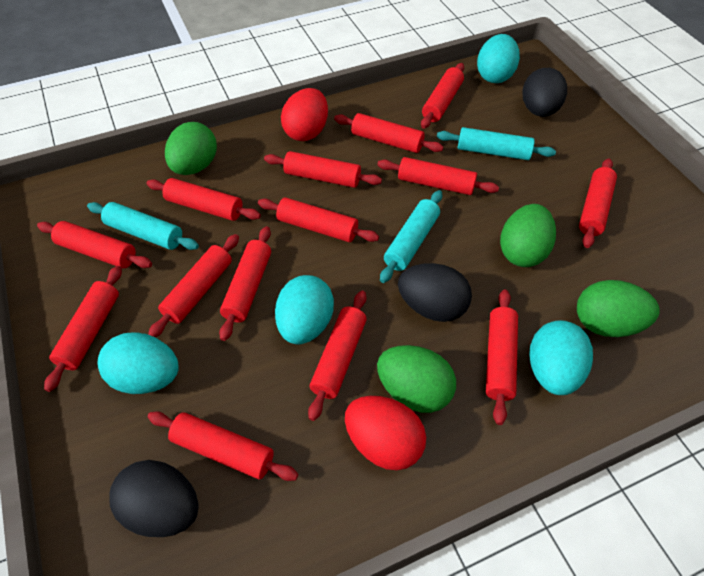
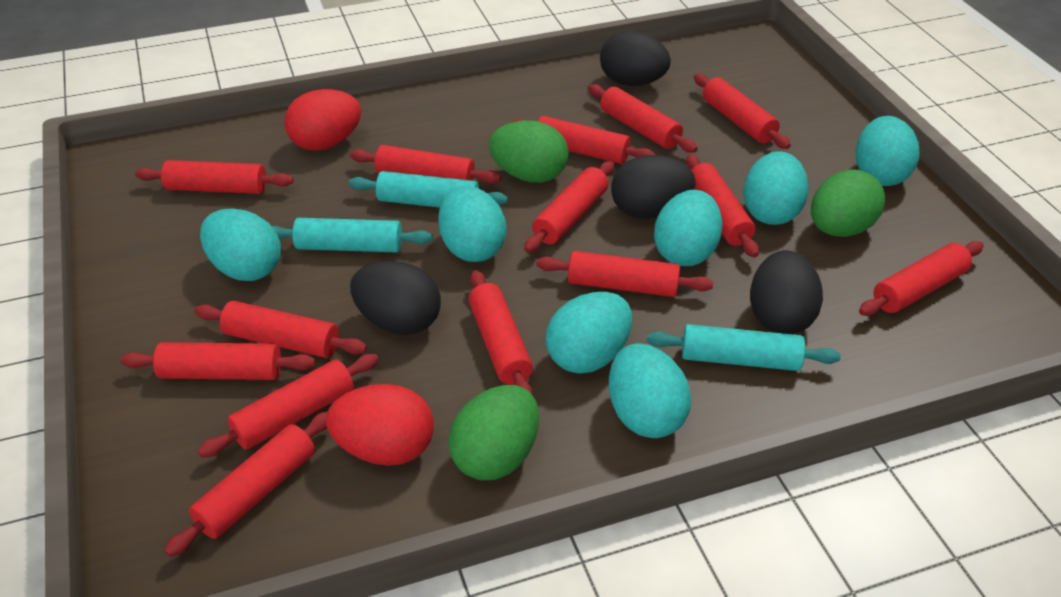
black egg: 3 -> 4
green egg: 4 -> 3
turquoise egg: 4 -> 7

